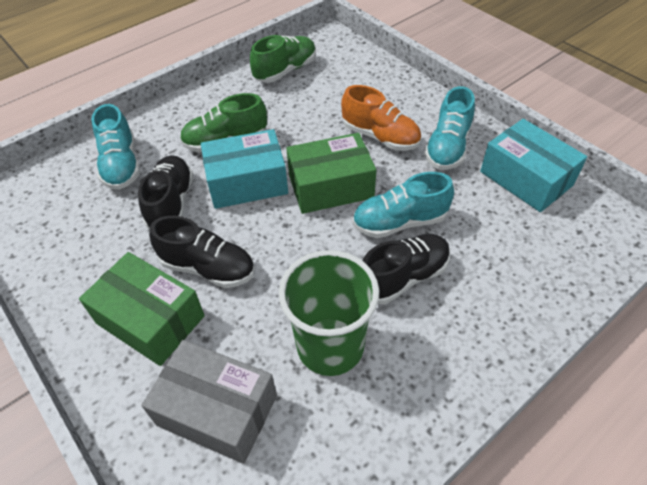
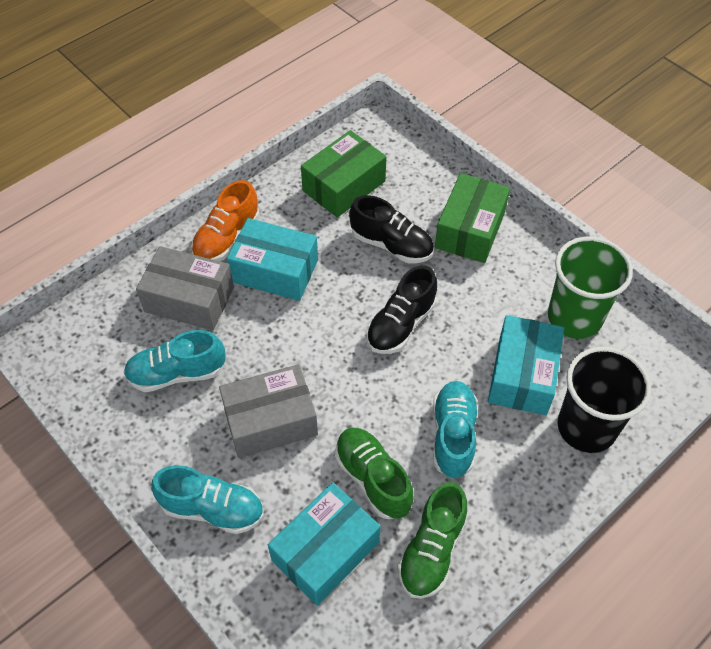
black cup: 0 -> 1
black shoe: 3 -> 2
grey box: 1 -> 2
turquoise box: 2 -> 3

